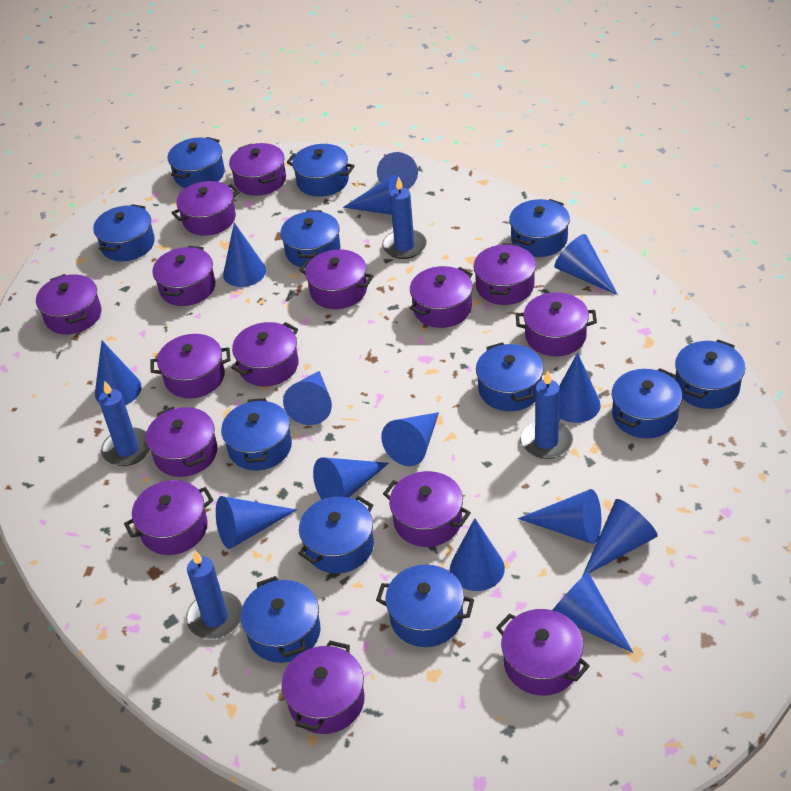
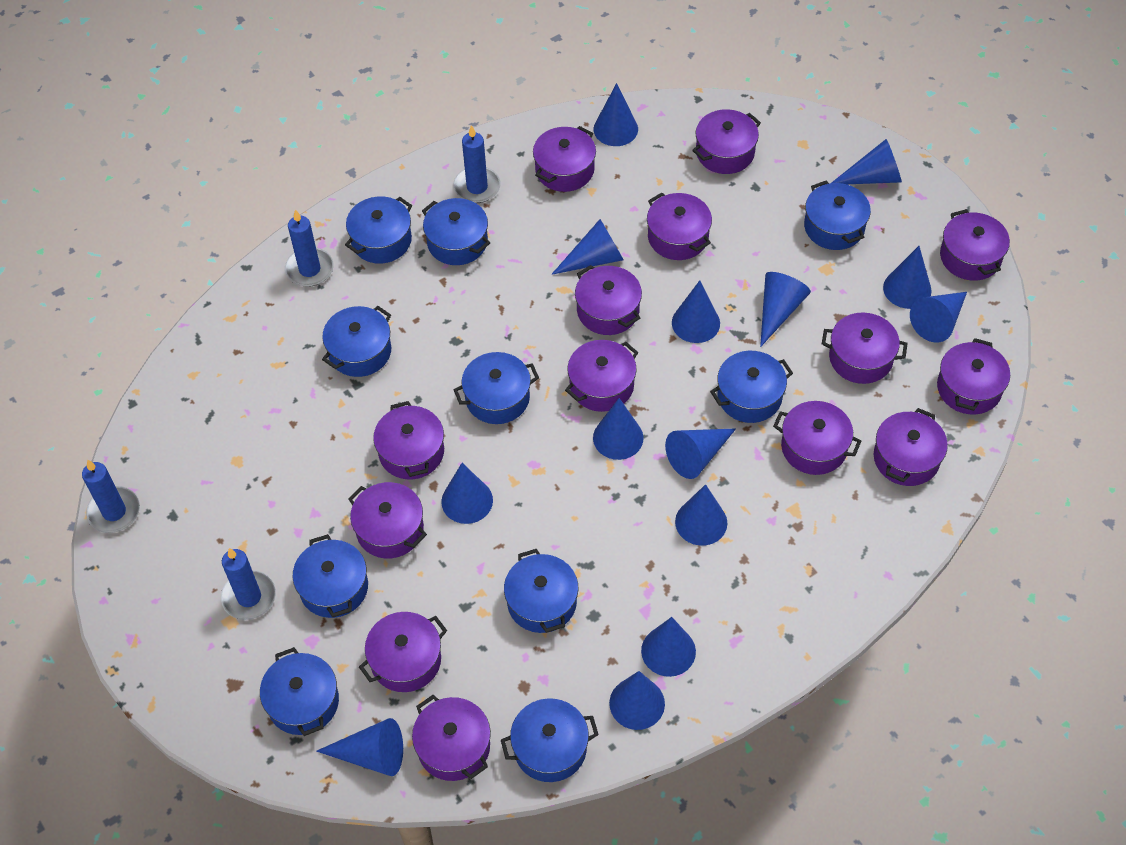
blue pot: 12 -> 10
purple pot: 15 -> 14

